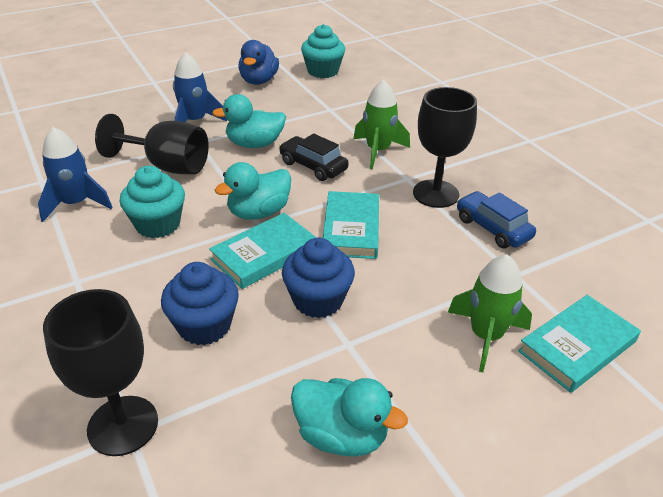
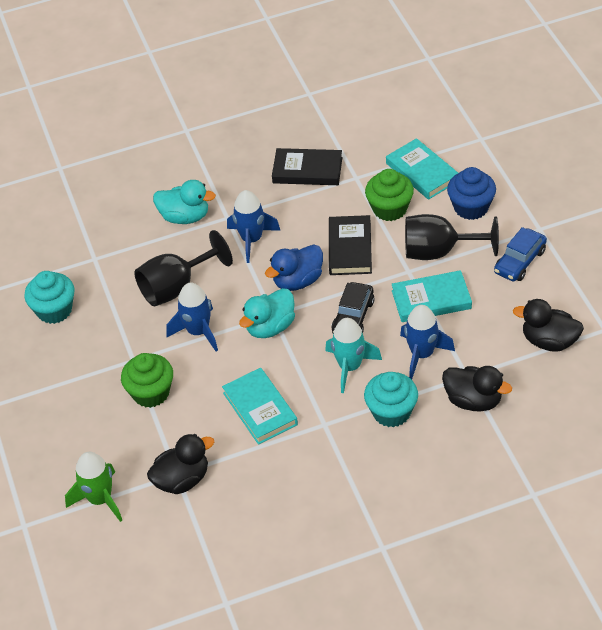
black book: 0 -> 2
black duck: 0 -> 3
black goblet: 3 -> 2
blue cupcake: 2 -> 1
blue rocket: 2 -> 3
green cupcake: 0 -> 2
green rocket: 2 -> 1
turquoise duck: 3 -> 2
turquoise rocket: 0 -> 1

